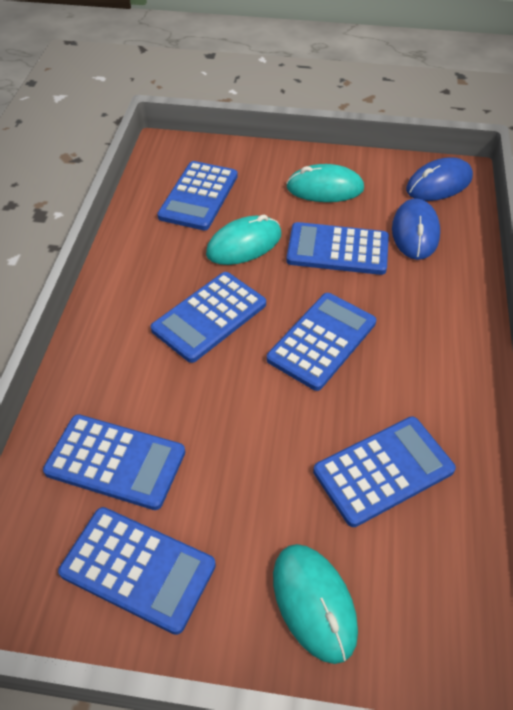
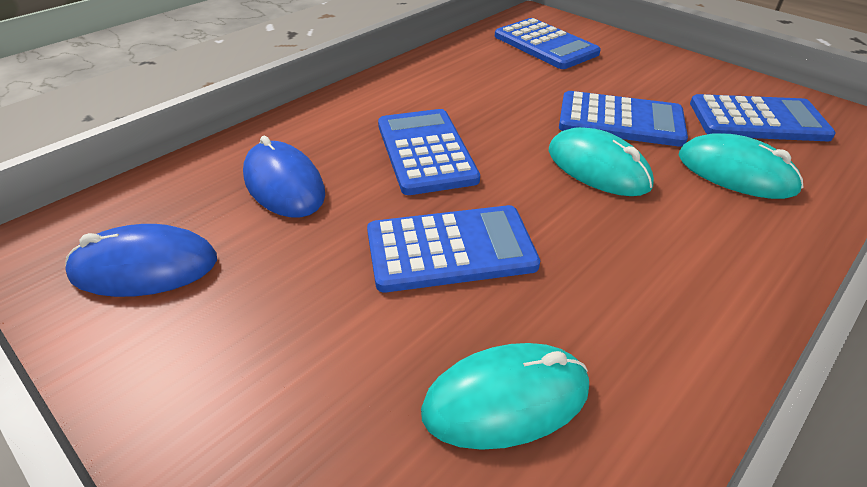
blue calculator: 7 -> 5

